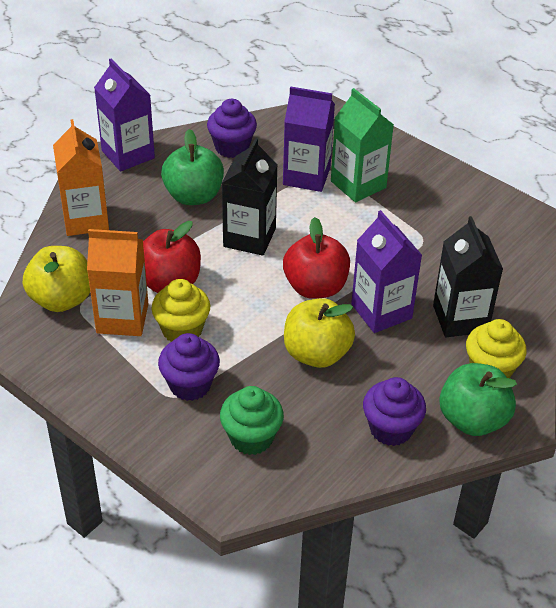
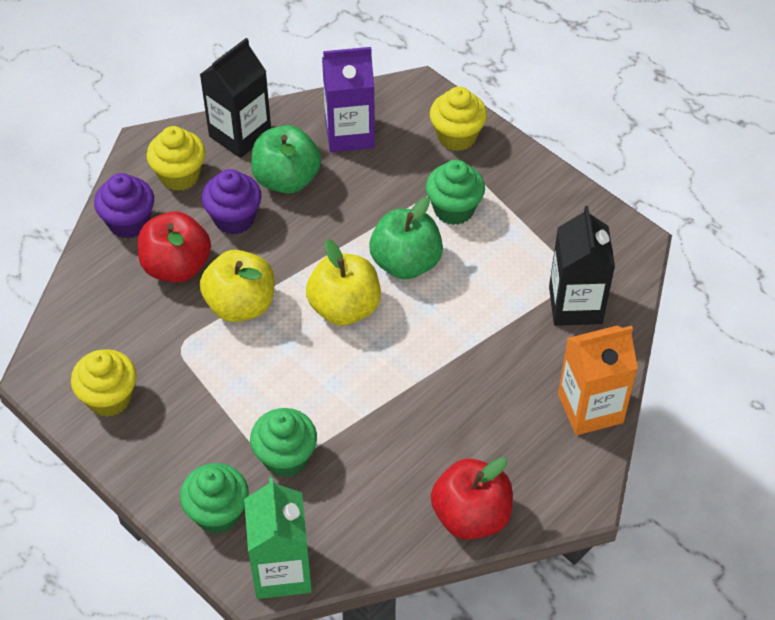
green cupcake: 1 -> 3
orange carton: 2 -> 1
purple carton: 3 -> 1
purple cupcake: 3 -> 2
yellow cupcake: 2 -> 3

